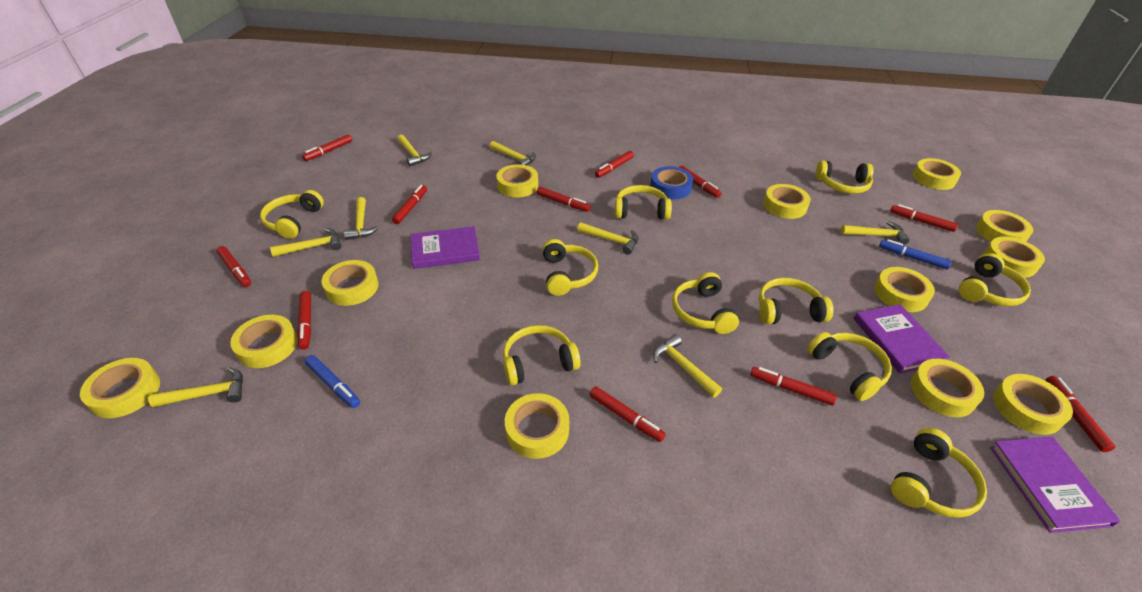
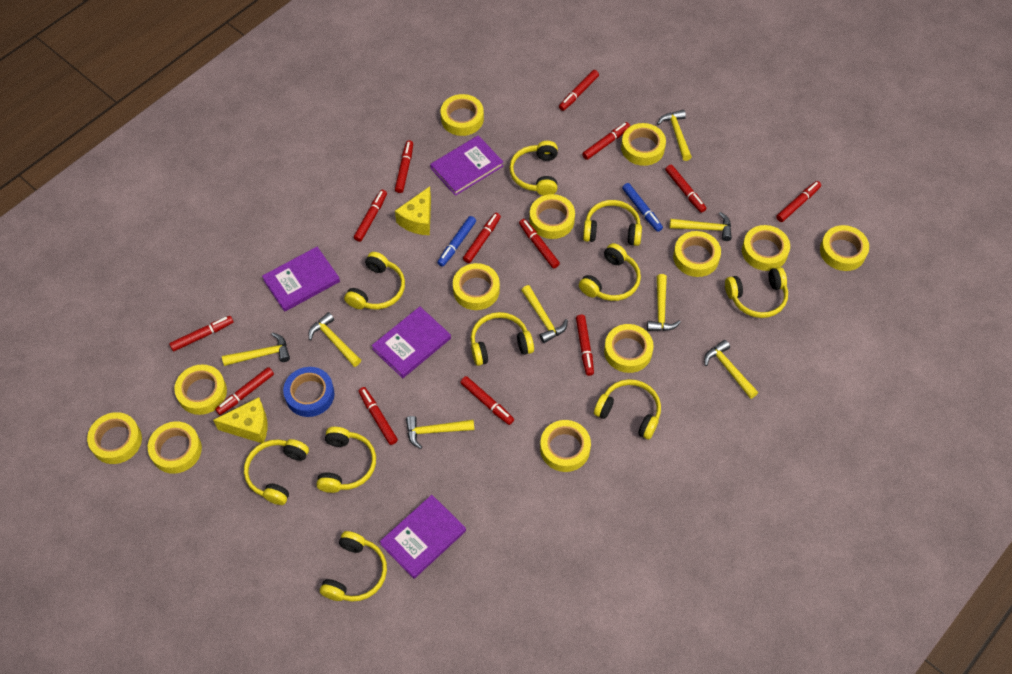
purple book: 3 -> 4
red marker: 11 -> 13
yellow cheese: 0 -> 2

